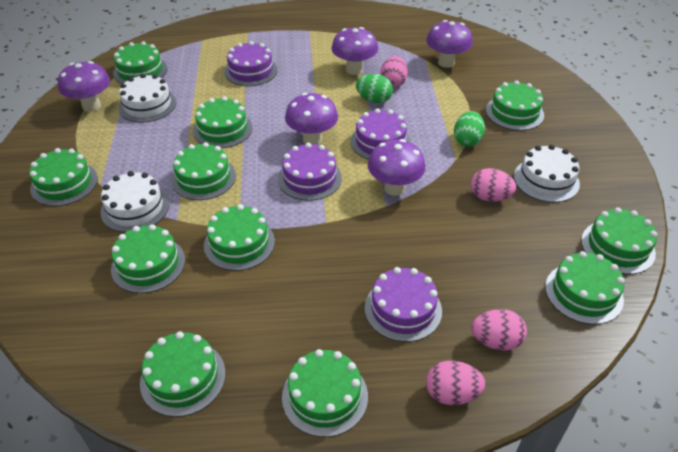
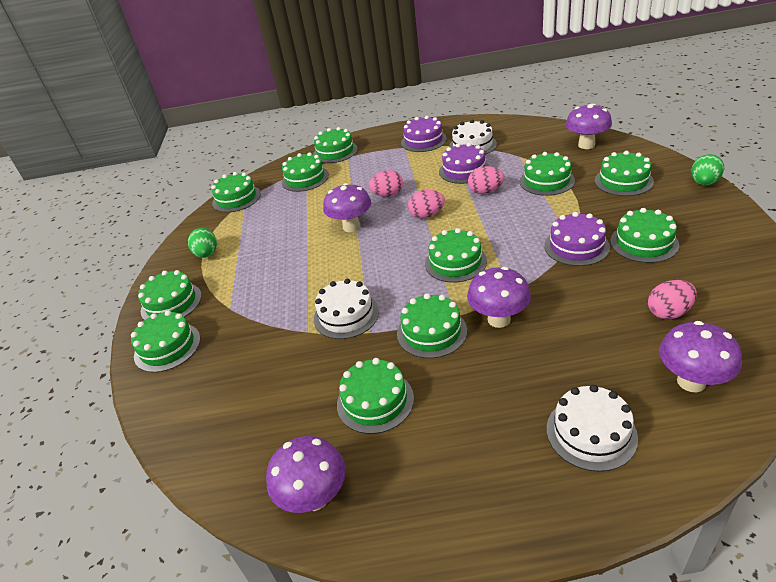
purple cake: 4 -> 3

